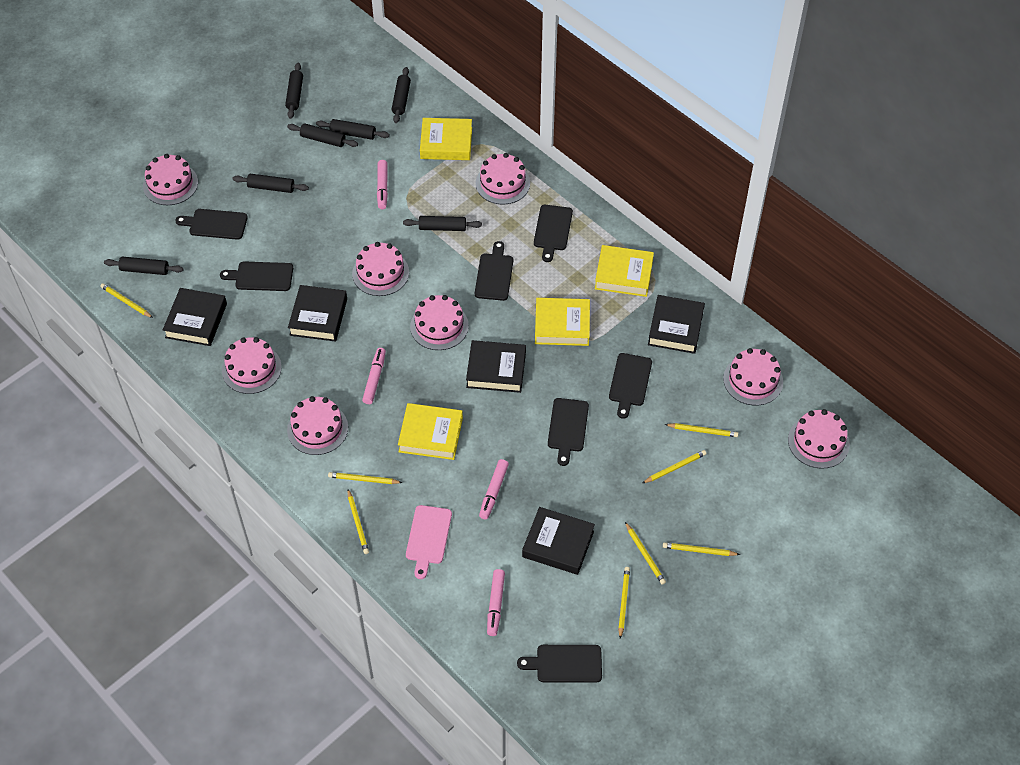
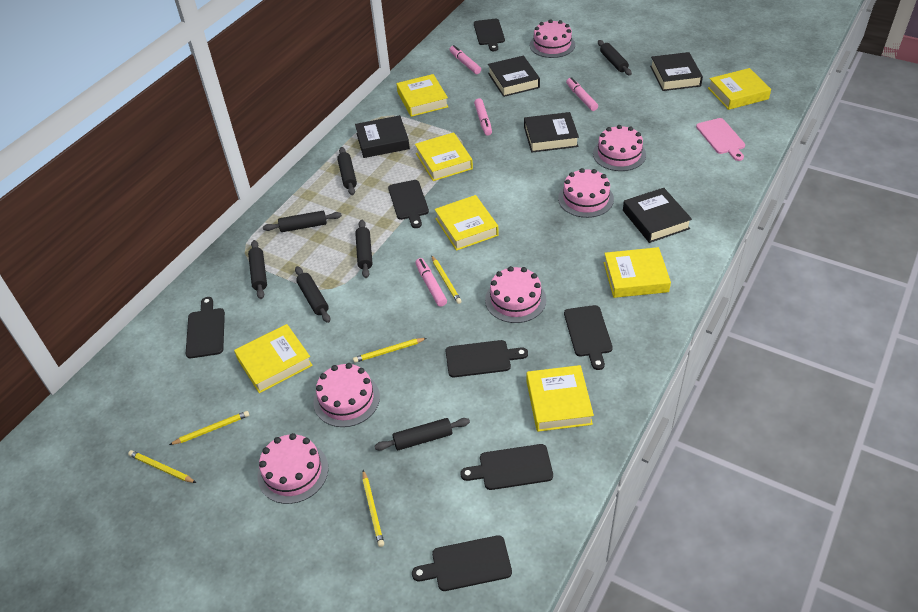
pink cake: 8 -> 6
yellow book: 4 -> 7
yellow pencil: 8 -> 5

